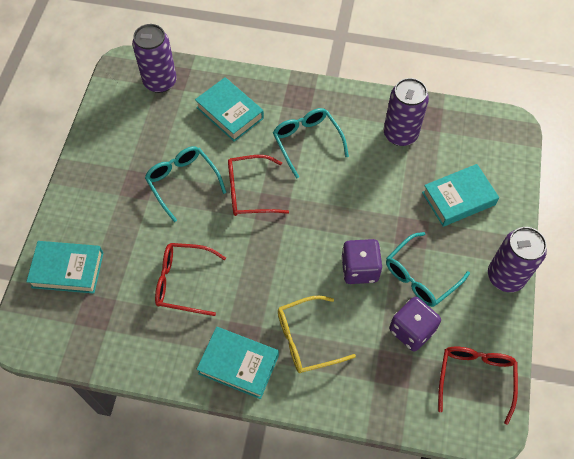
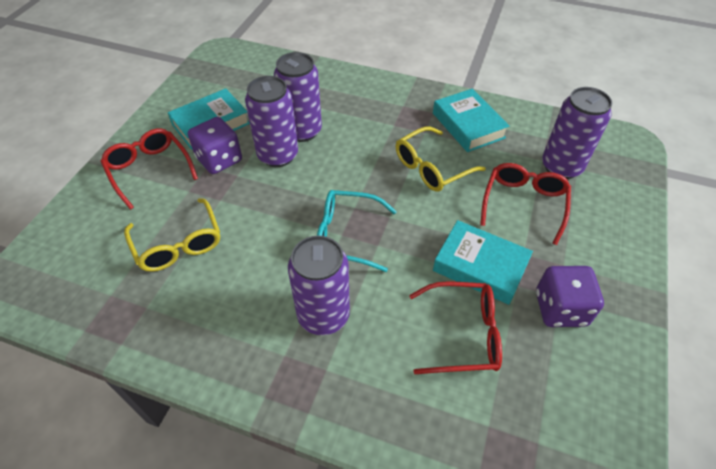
purple can: 3 -> 4
turquoise book: 4 -> 3
turquoise glasses: 3 -> 1
yellow glasses: 1 -> 2

